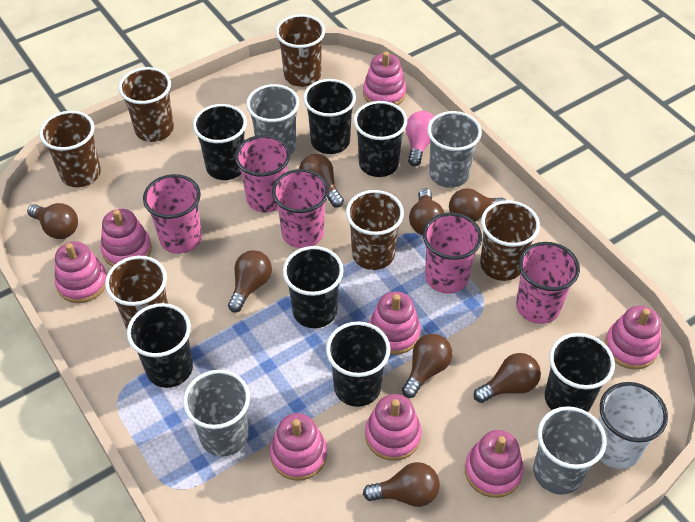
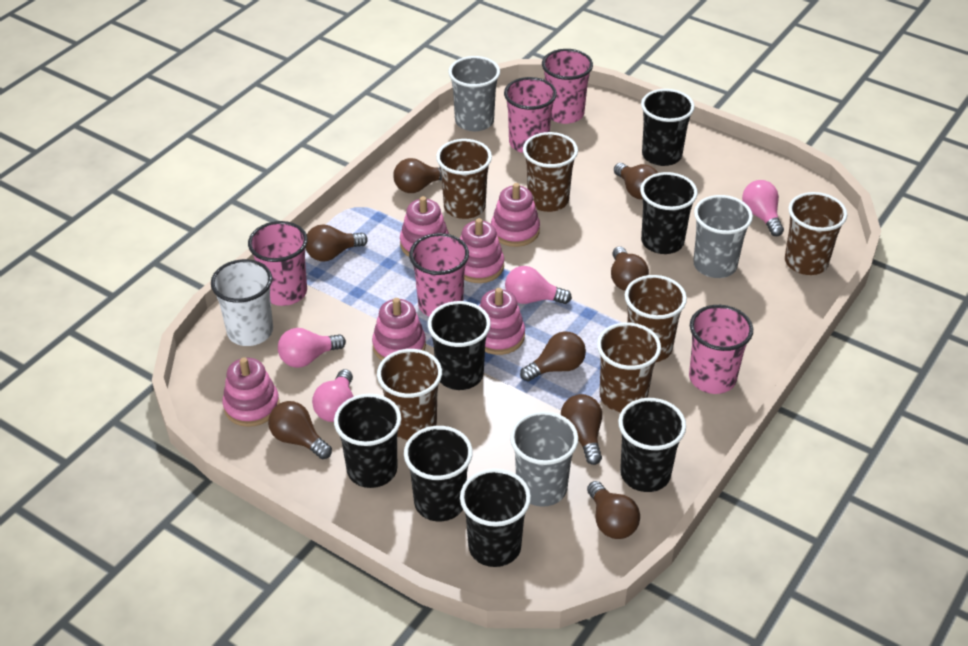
grey cup: 4 -> 3
pink light bulb: 1 -> 4
pink stacking toy: 8 -> 6

